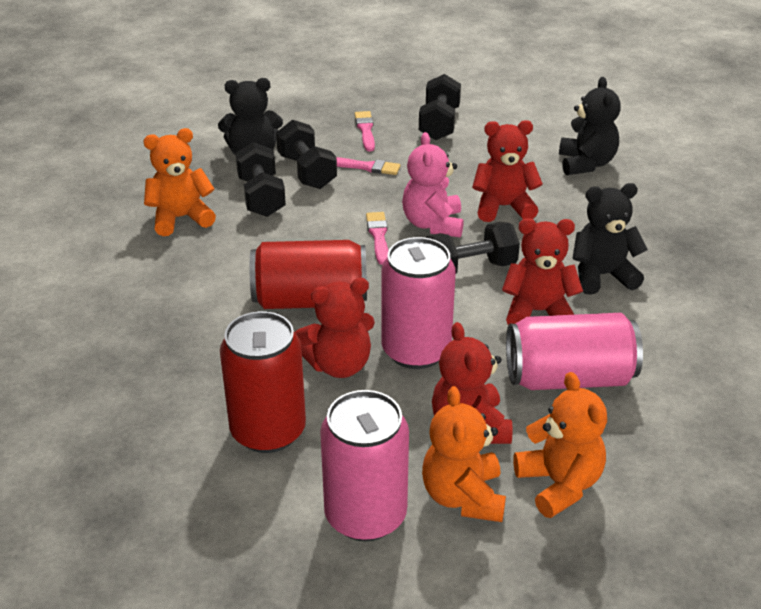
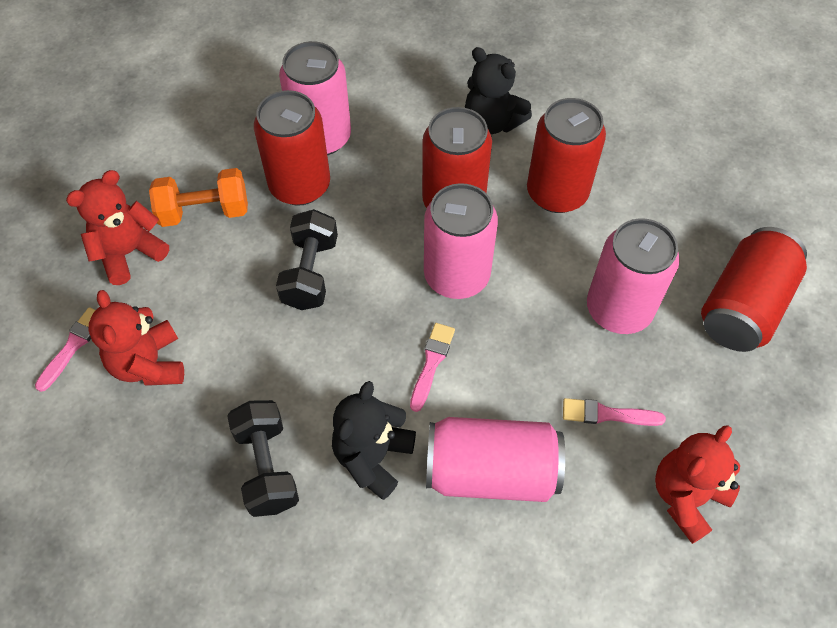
black dumbbell: 4 -> 2
black teddy bear: 3 -> 2
orange dumbbell: 0 -> 1
orange teddy bear: 3 -> 0
pink can: 3 -> 4
pink teddy bear: 1 -> 0
red can: 2 -> 4
red teddy bear: 4 -> 3

